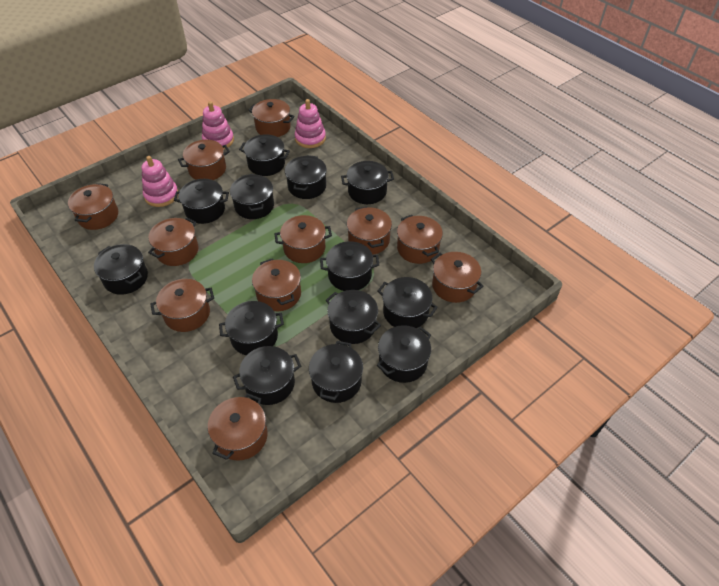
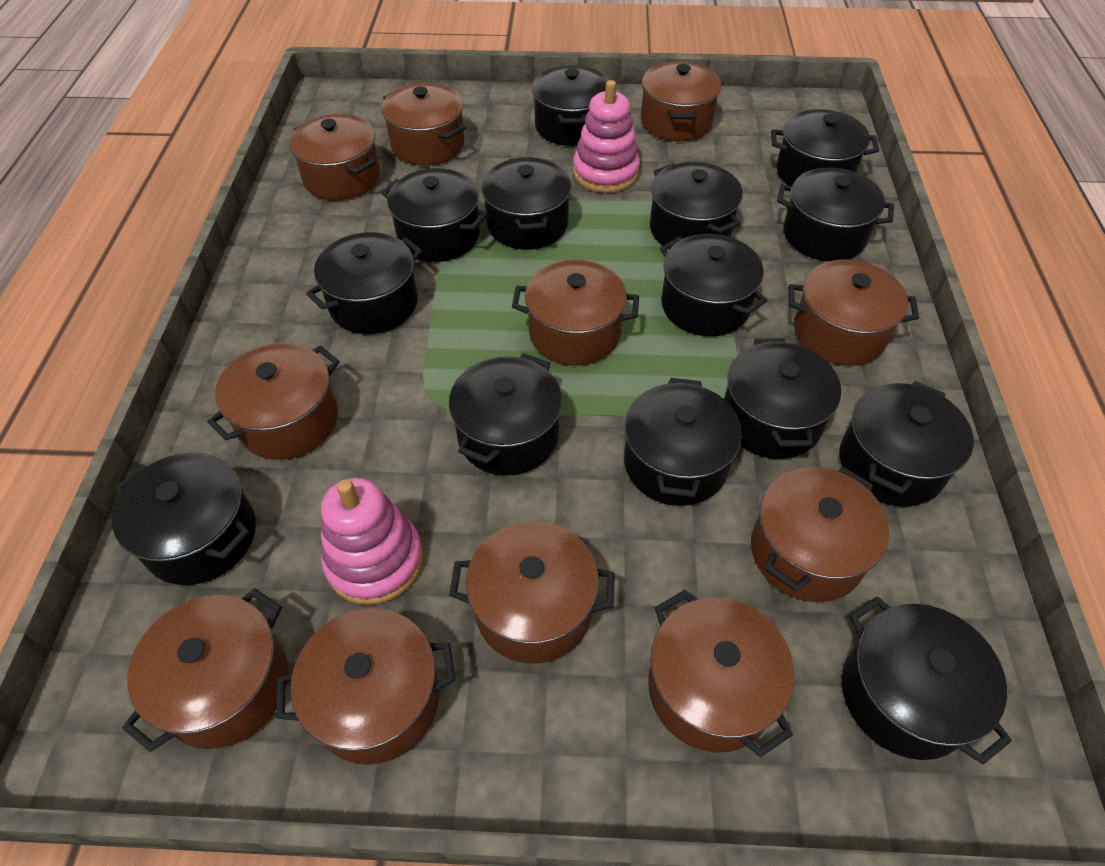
black pot: 13 -> 14
pink stacking toy: 3 -> 2

